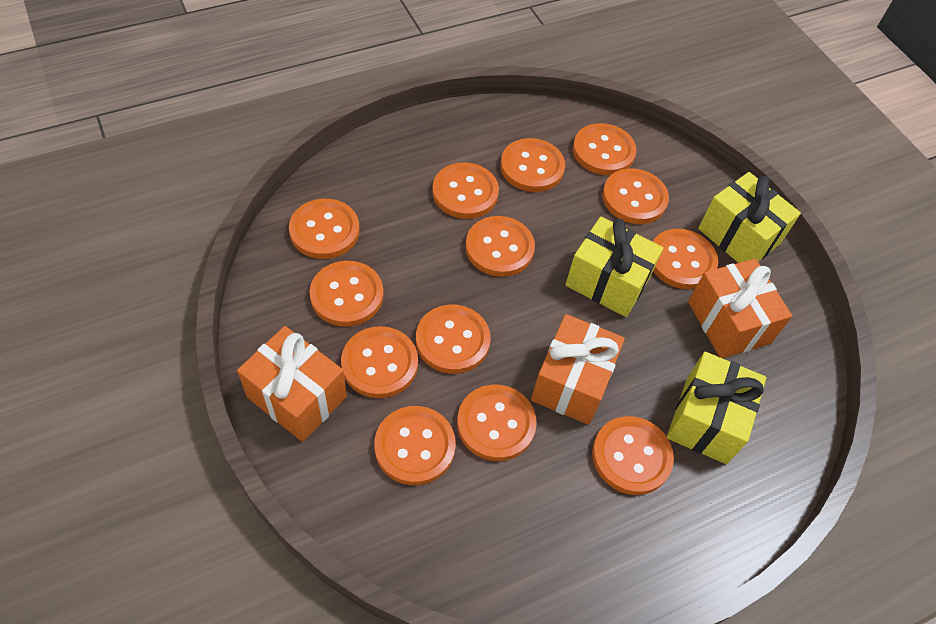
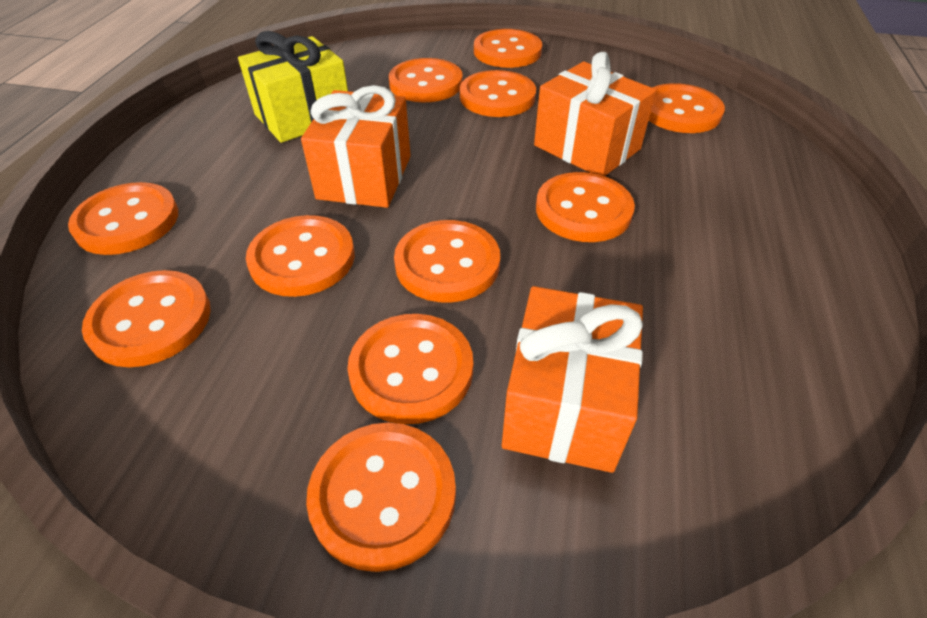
orange button: 13 -> 11
yellow gift: 3 -> 1

